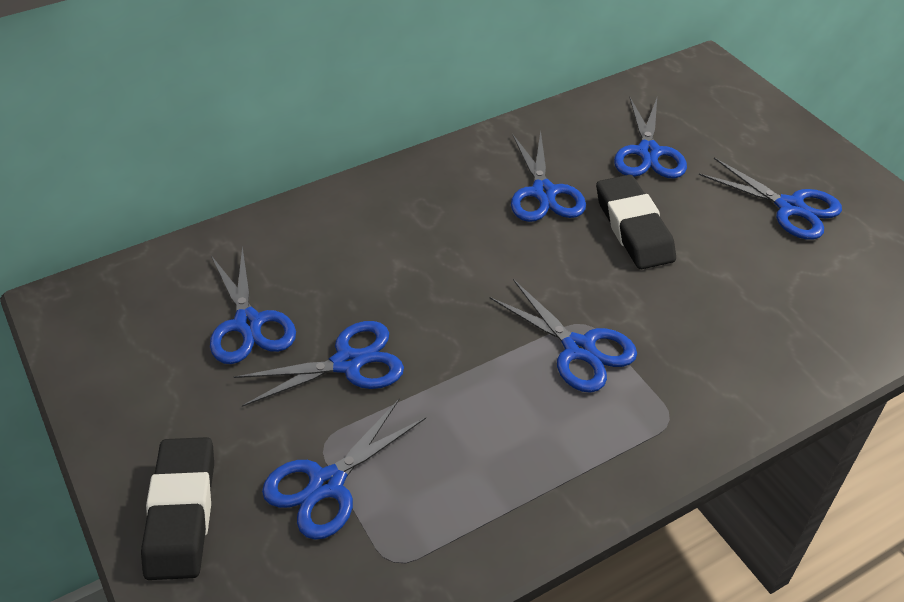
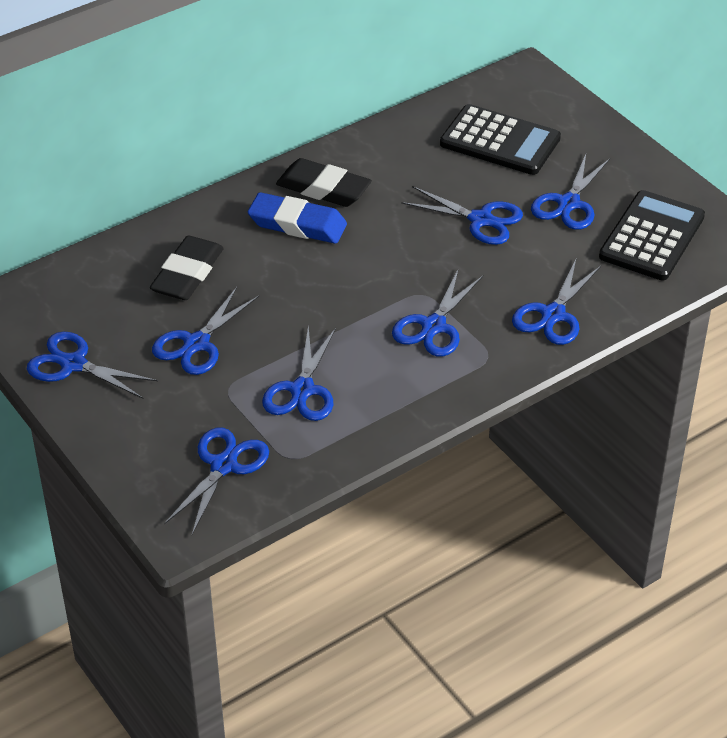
black calculator: 0 -> 2
blue eraser: 0 -> 1
blue scissors: 7 -> 8

